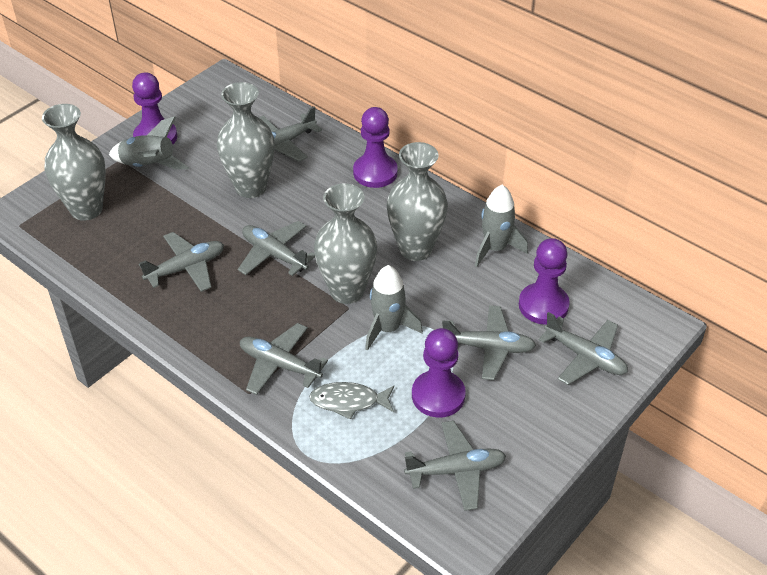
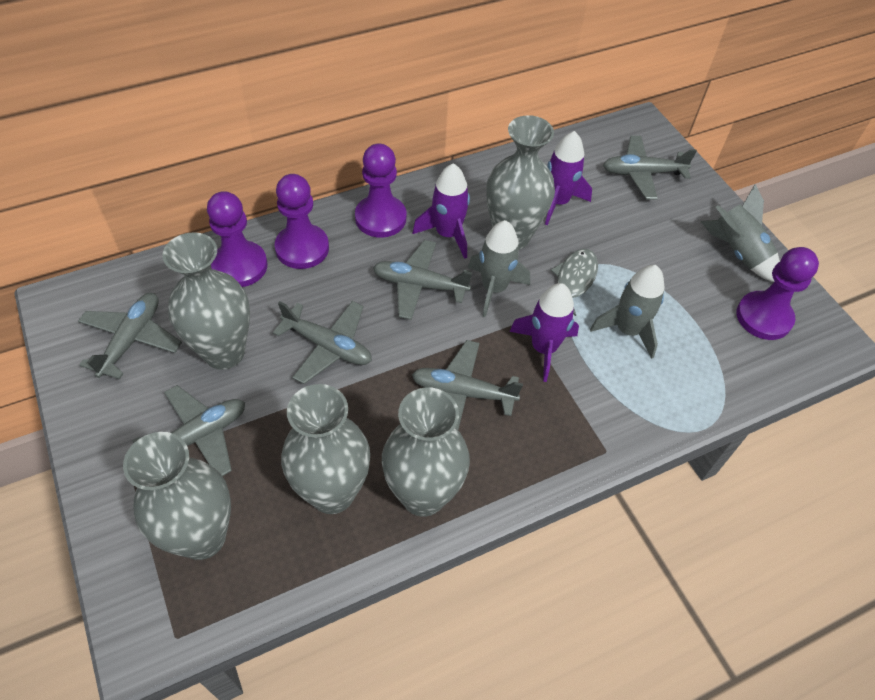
grey plane: 7 -> 6
grey vase: 4 -> 5
purple rocket: 0 -> 3

